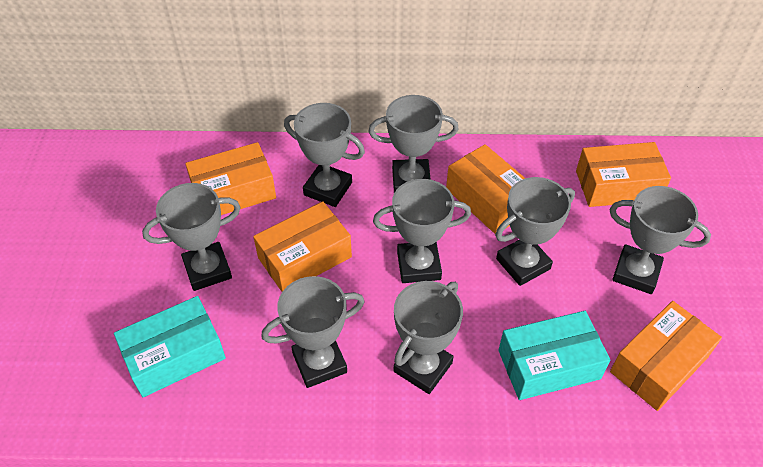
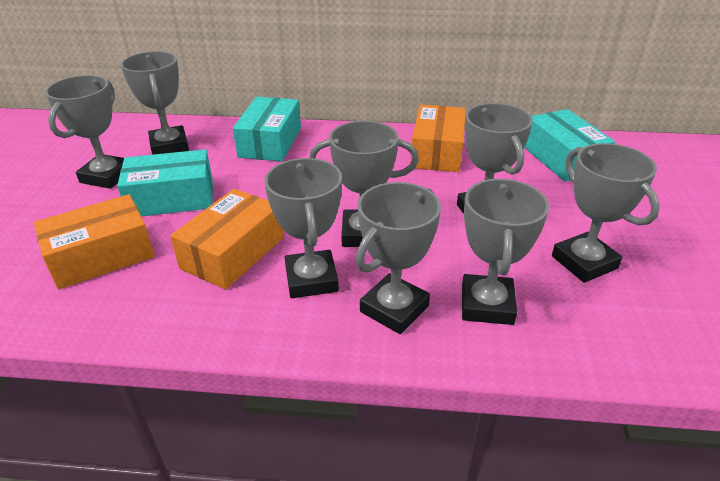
orange box: 5 -> 3
turquoise box: 2 -> 3

